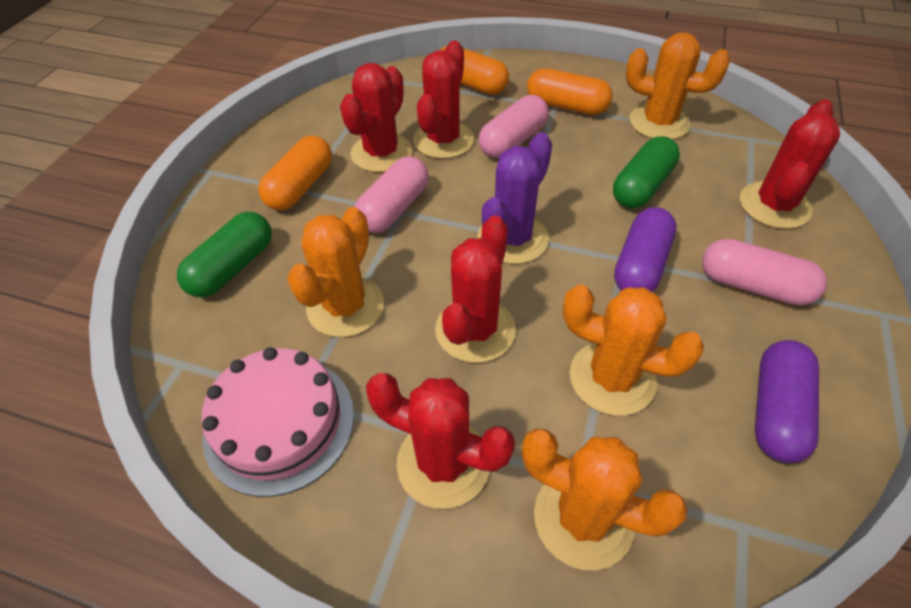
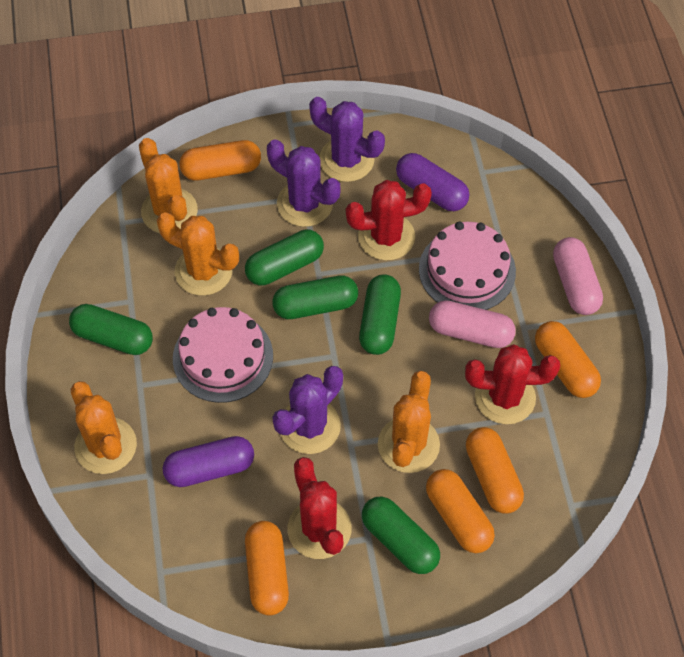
green capsule: 2 -> 5
orange capsule: 3 -> 5
pink cake: 1 -> 2
pink capsule: 3 -> 2
purple cactus: 1 -> 3
red cactus: 5 -> 3

